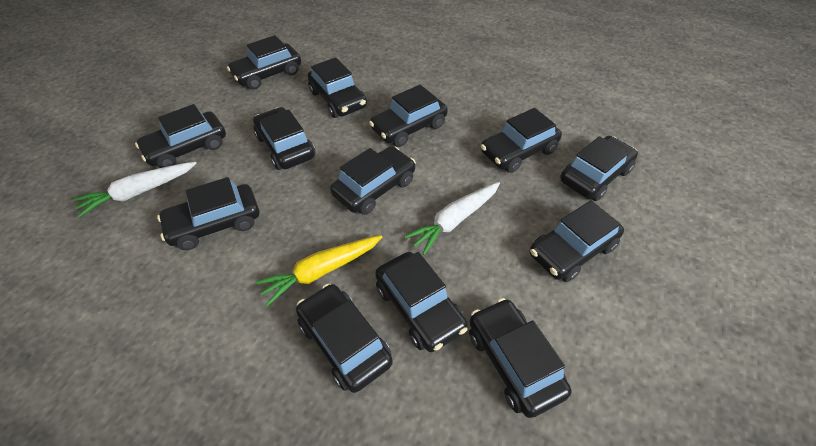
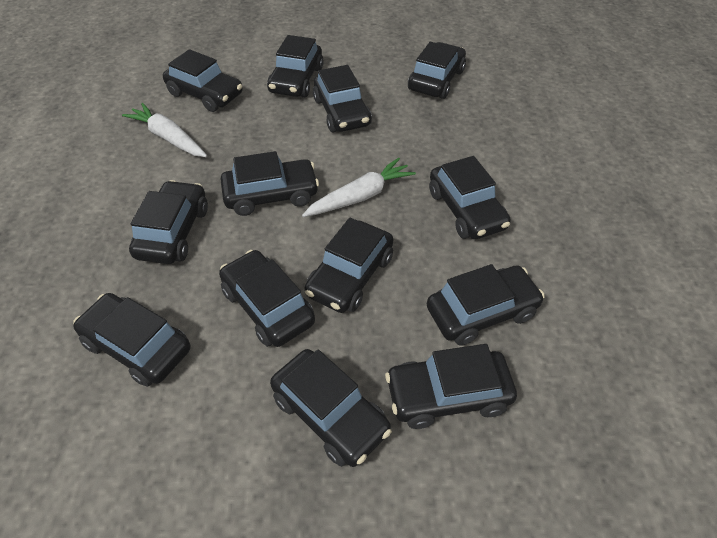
yellow carrot: 1 -> 0

